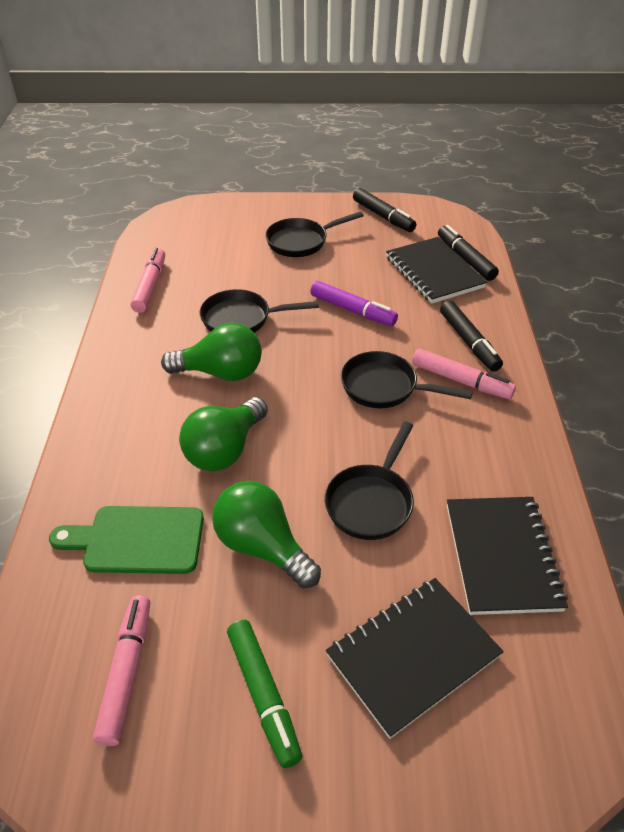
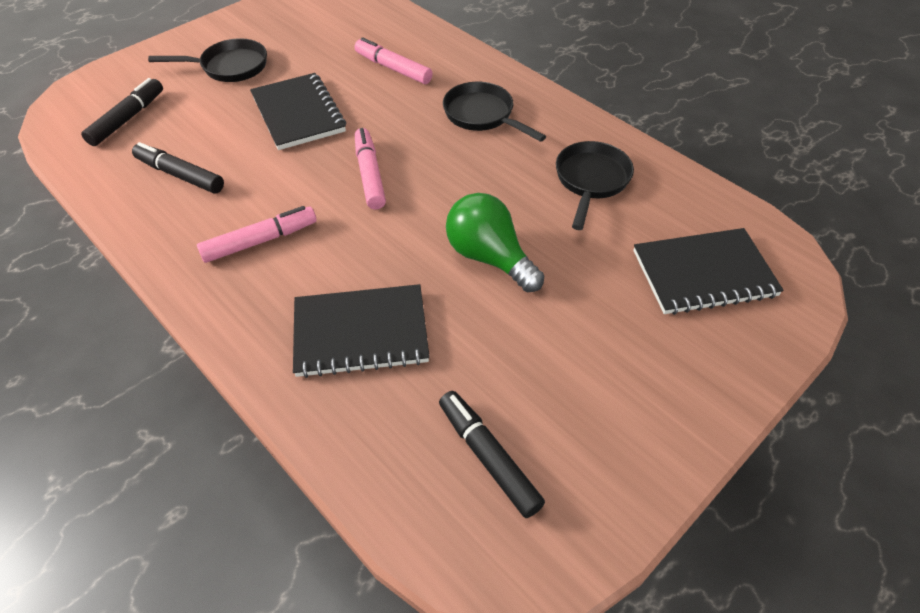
black pan: 4 -> 3
green cutting board: 1 -> 0
green light bulb: 3 -> 1
green marker: 1 -> 0
purple marker: 1 -> 0

